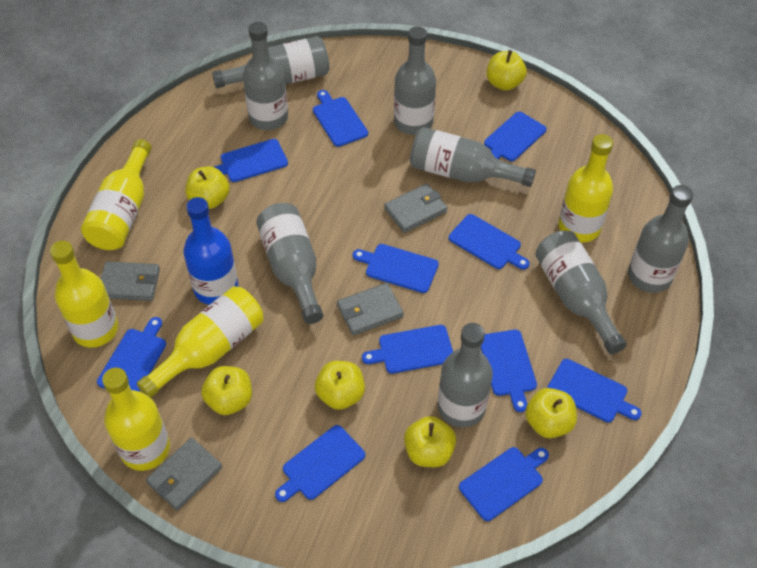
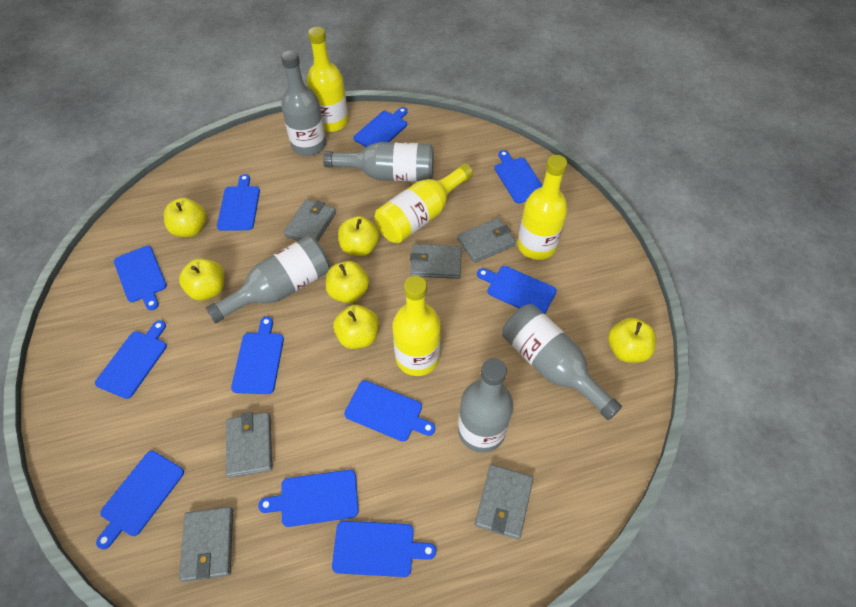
blue bottle: 1 -> 0
grey bottle: 8 -> 5
grey wallet: 4 -> 6
yellow bottle: 5 -> 4

